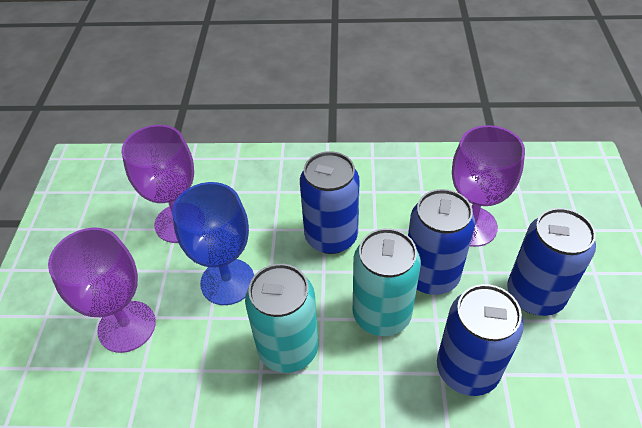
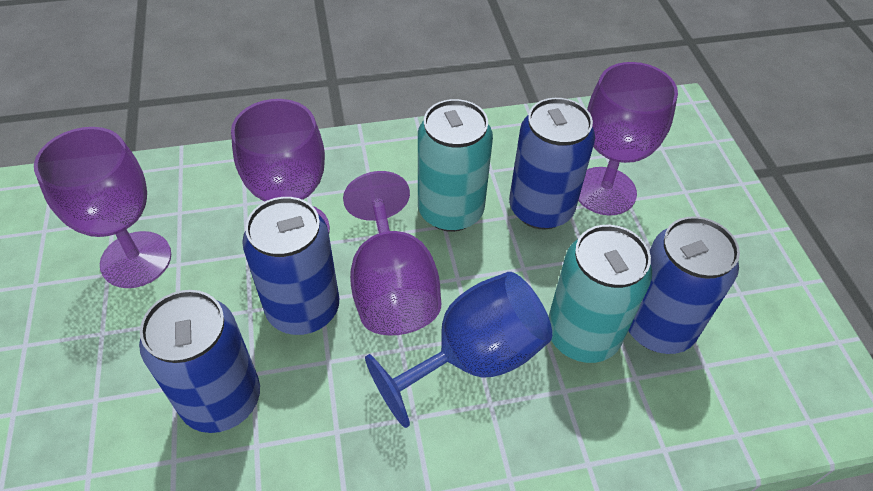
purple goblet: 3 -> 4

